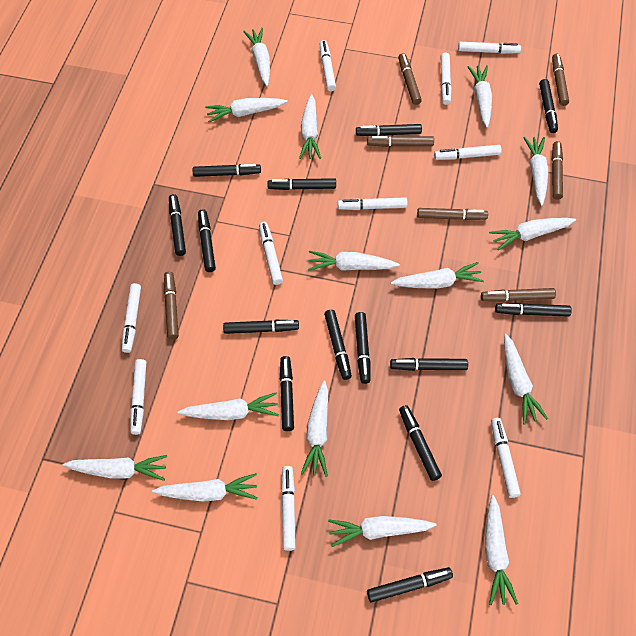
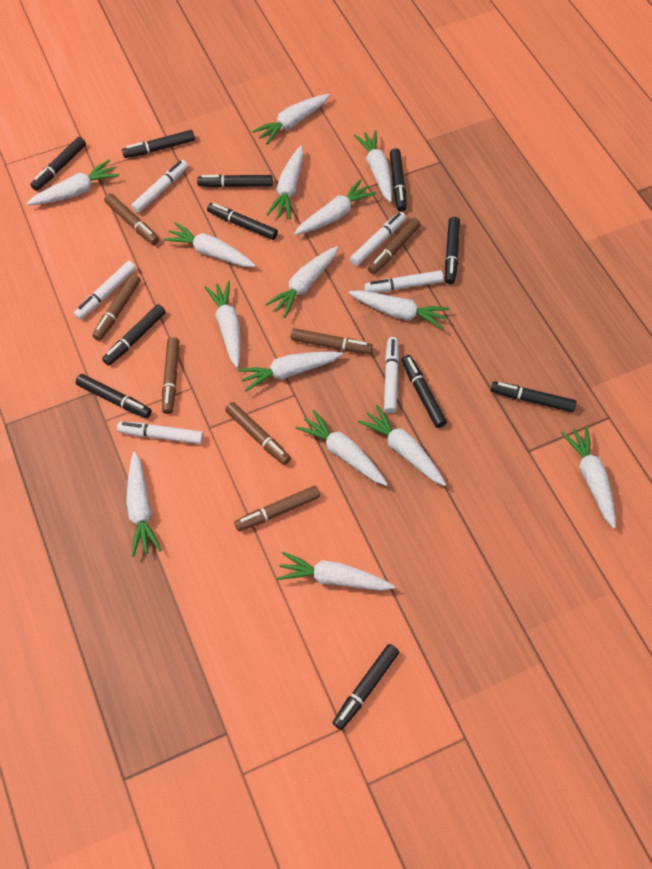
black marker: 14 -> 11
white marker: 10 -> 6

